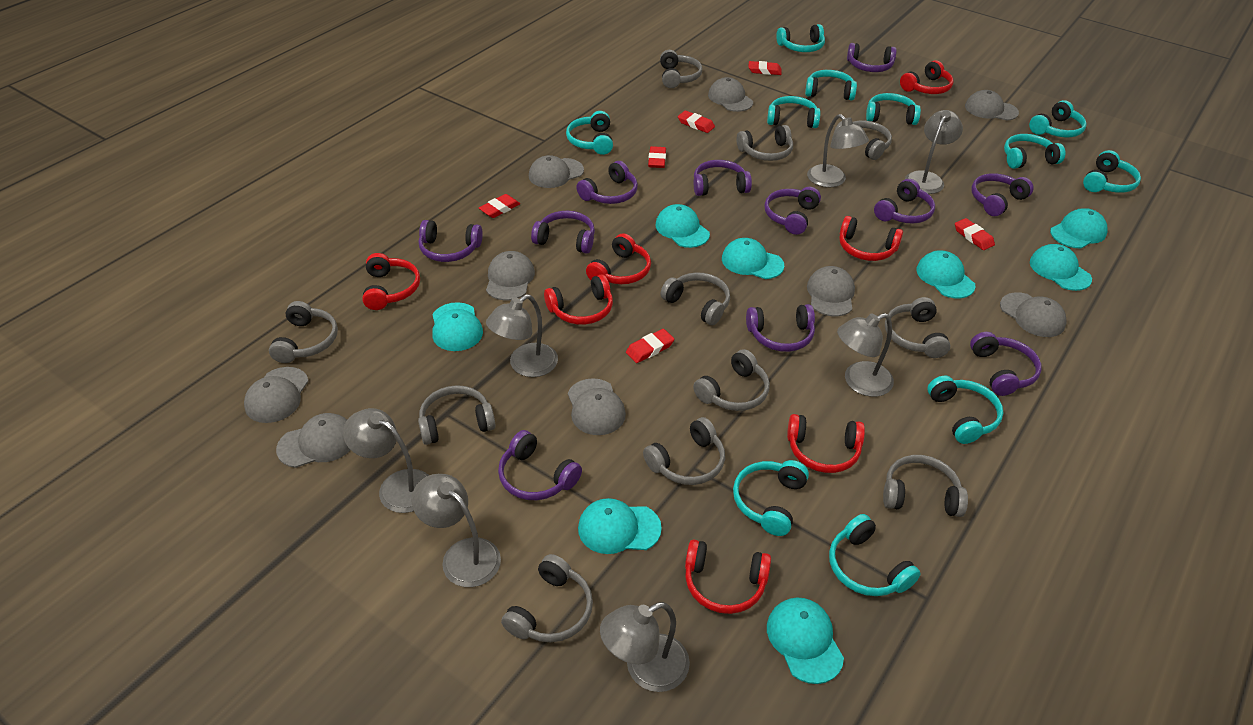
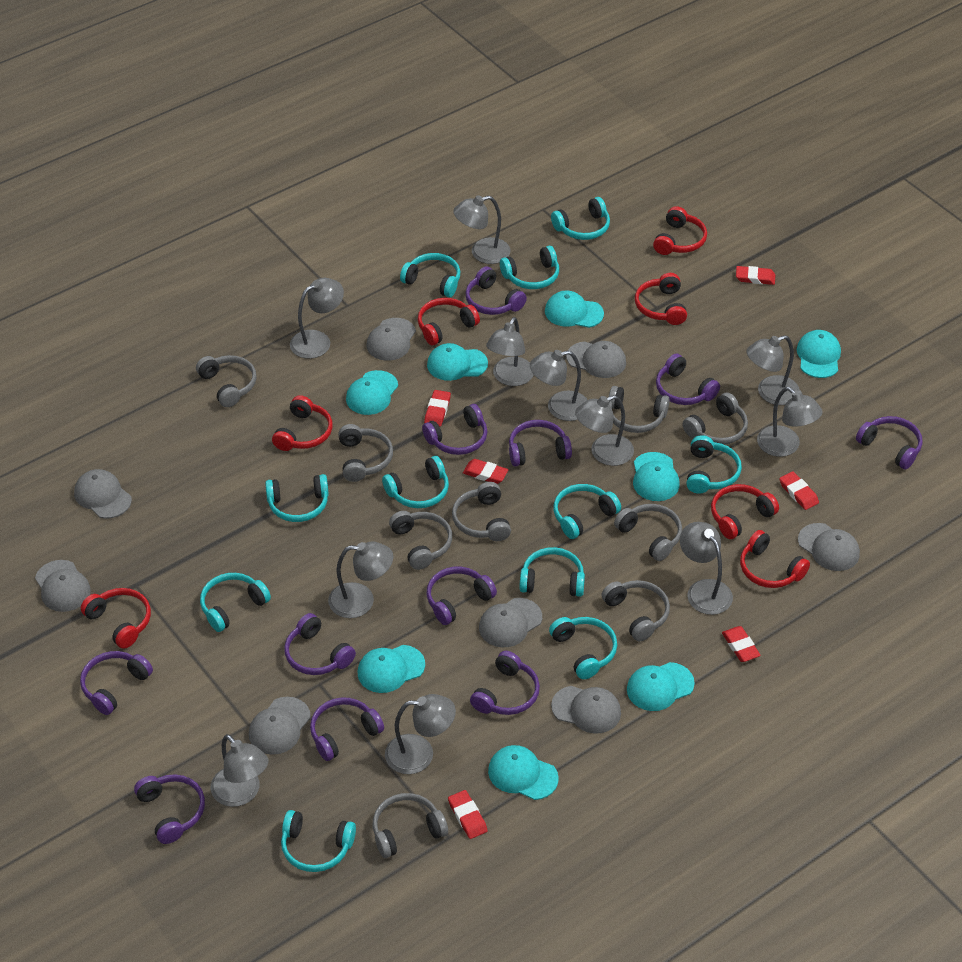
grey cap: 9 -> 8
grey headphones: 11 -> 9
grey lamp: 7 -> 11

